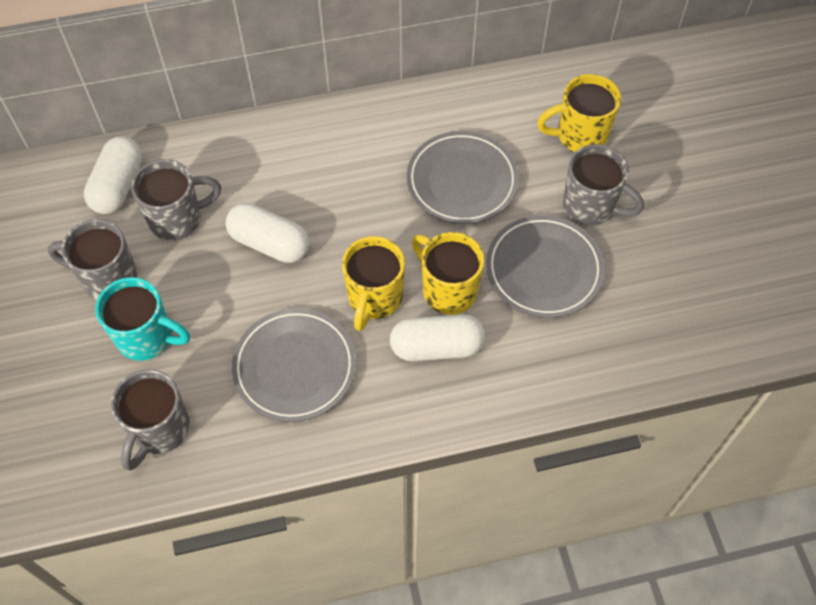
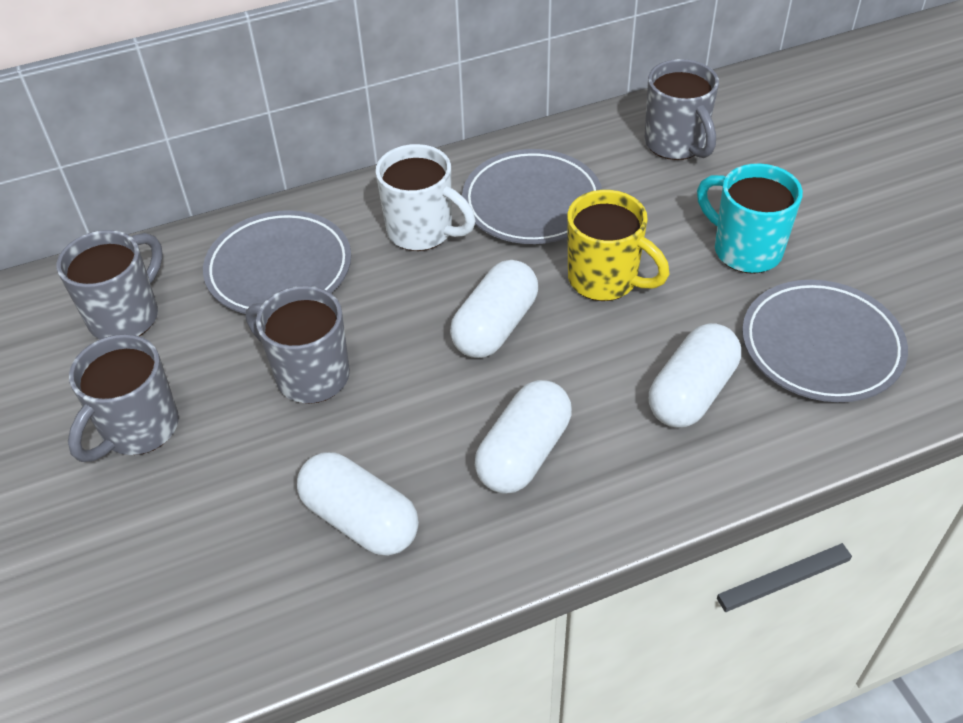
white capsule: 3 -> 4
white mug: 0 -> 1
yellow mug: 3 -> 1

